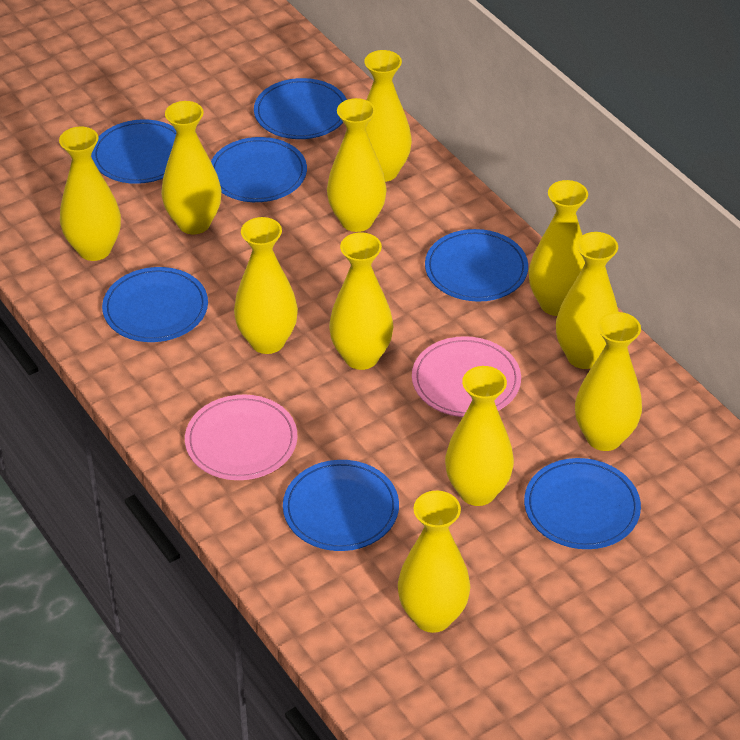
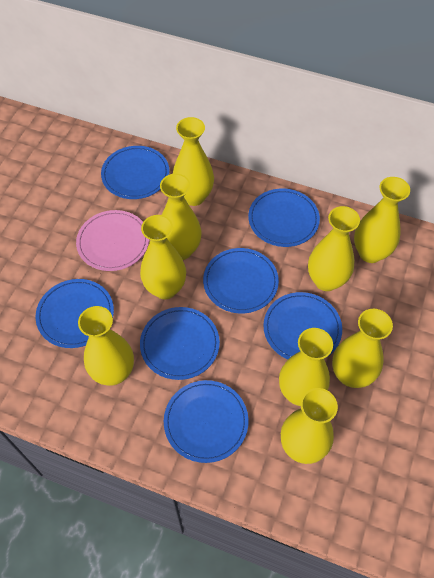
pink plate: 2 -> 1
yellow vase: 11 -> 9

